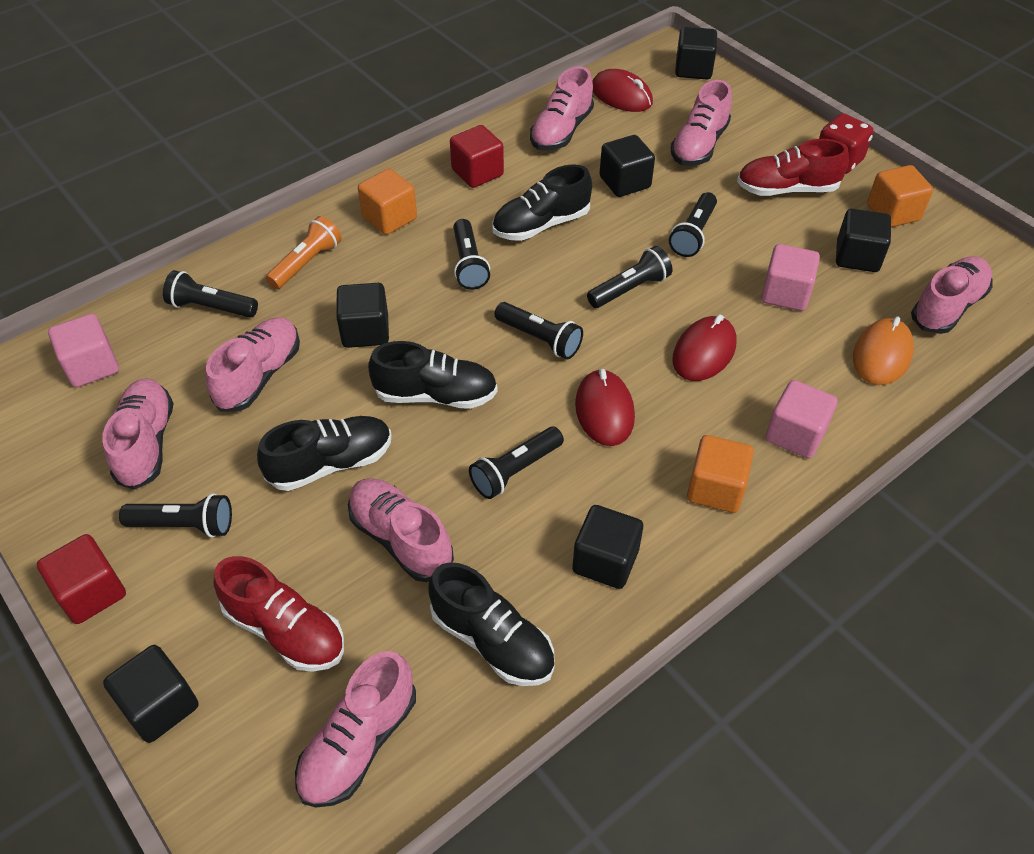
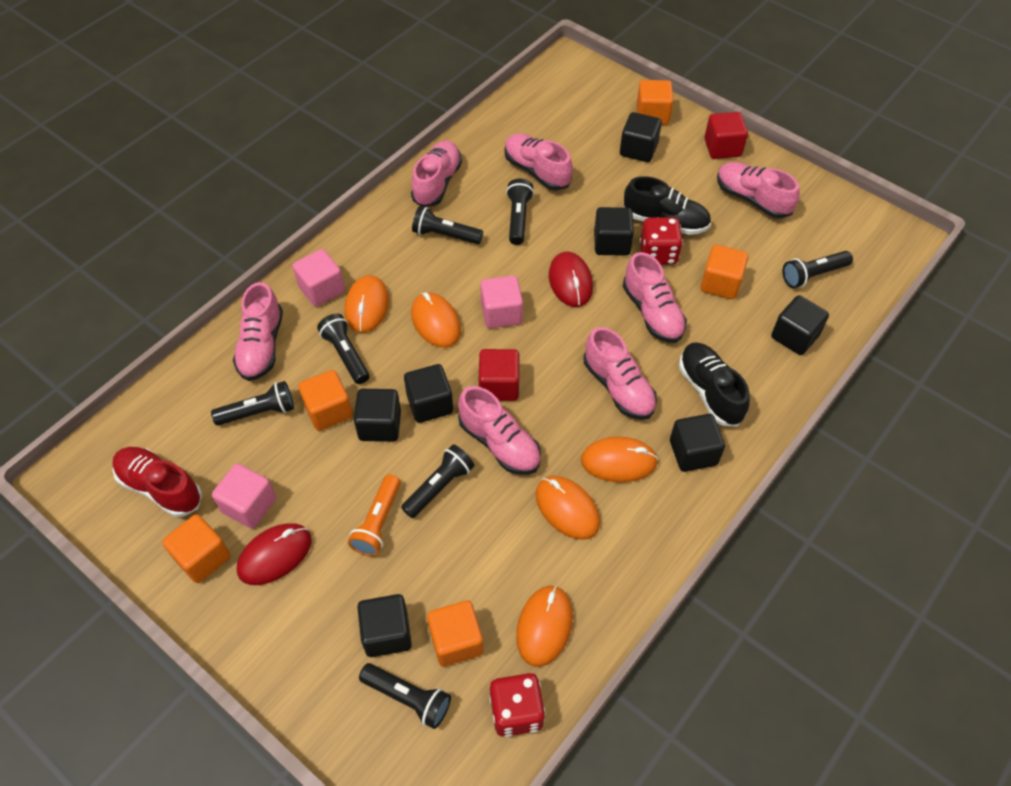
black cube: 6 -> 7
black shoe: 4 -> 2
orange cube: 3 -> 5
orange mouse: 1 -> 5
red dice: 1 -> 2
red mouse: 3 -> 2
red shoe: 2 -> 1

